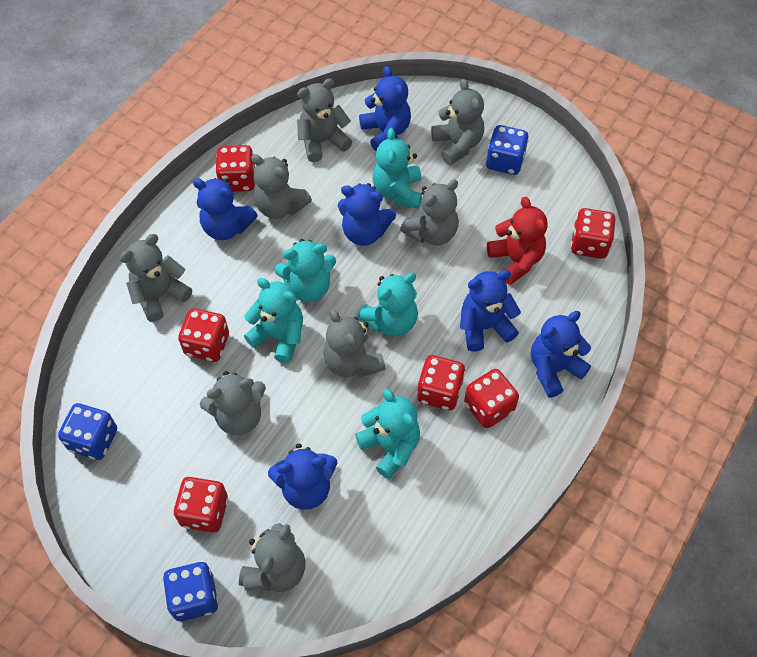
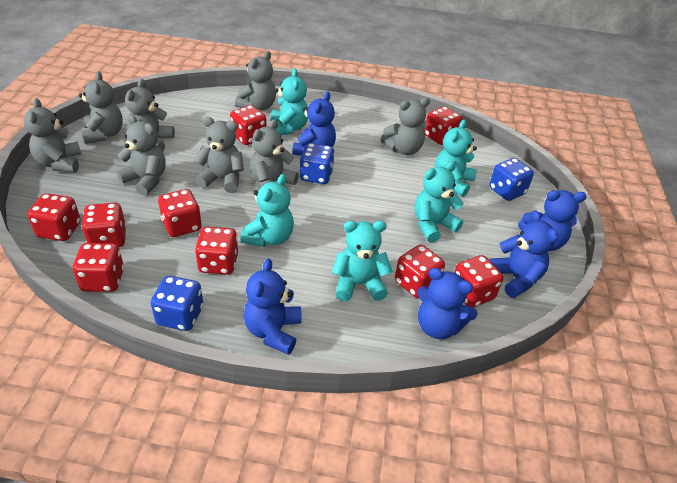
blue teddy bear: 6 -> 5
red dice: 6 -> 9
red teddy bear: 1 -> 0

